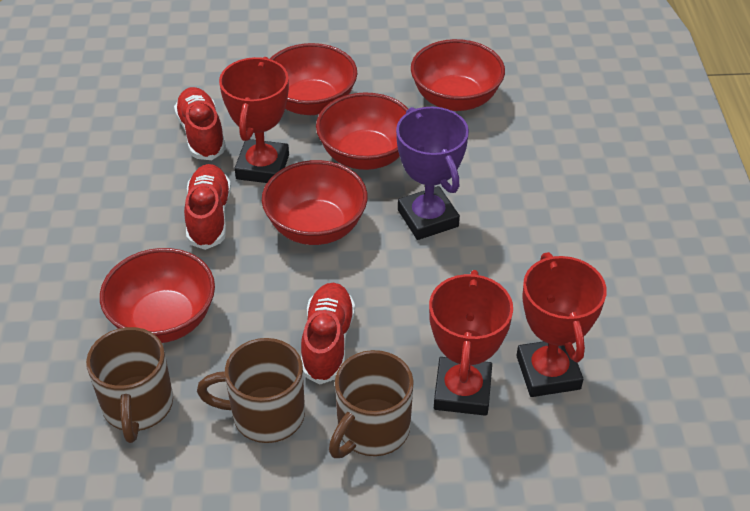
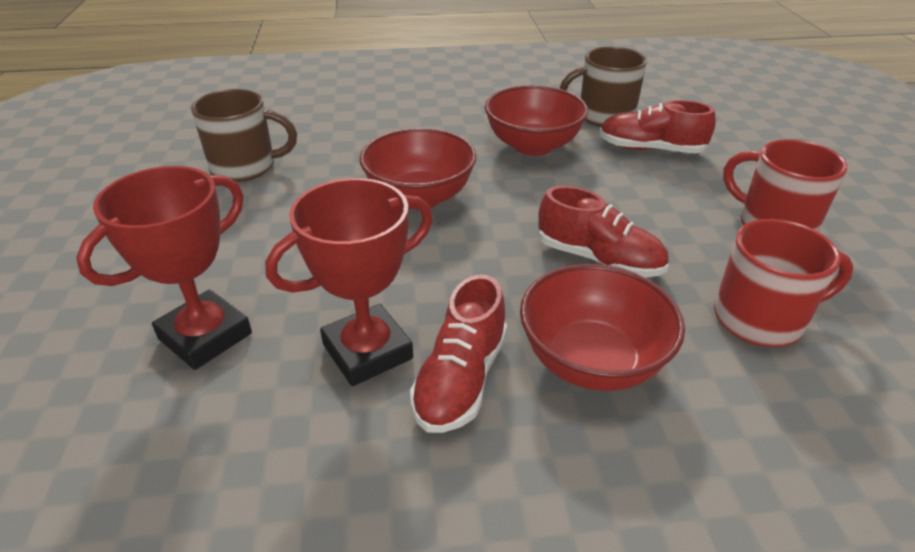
brown mug: 3 -> 2
purple trophy: 1 -> 0
red bowl: 5 -> 3
red mug: 0 -> 2
red trophy: 3 -> 2

